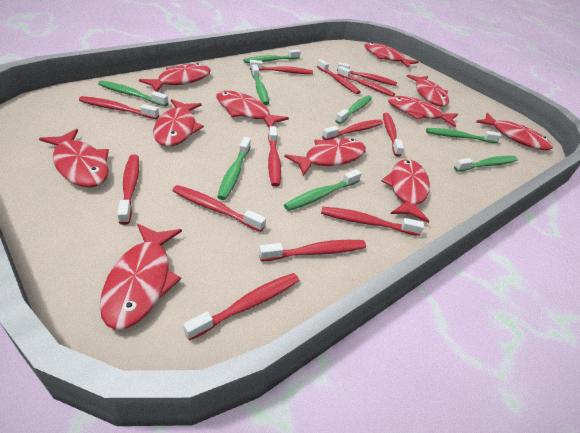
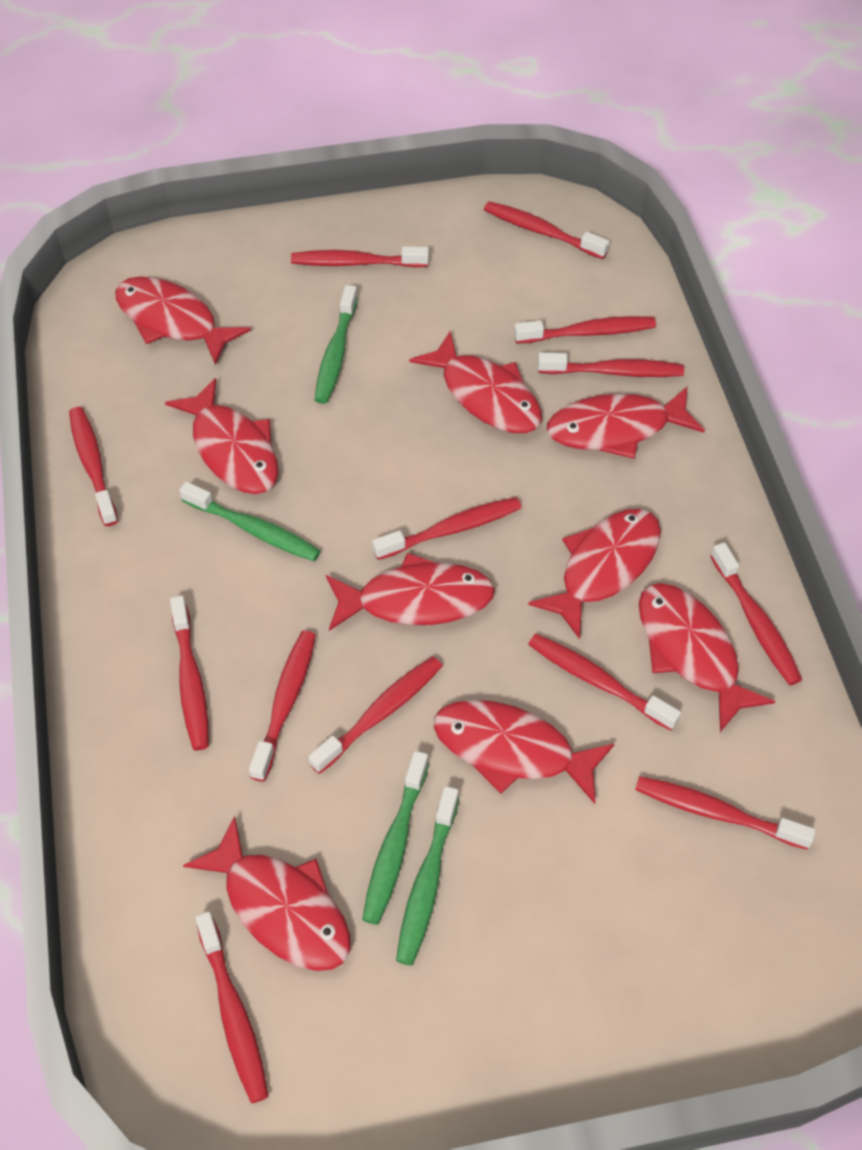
green toothbrush: 8 -> 4
red fish: 11 -> 9

